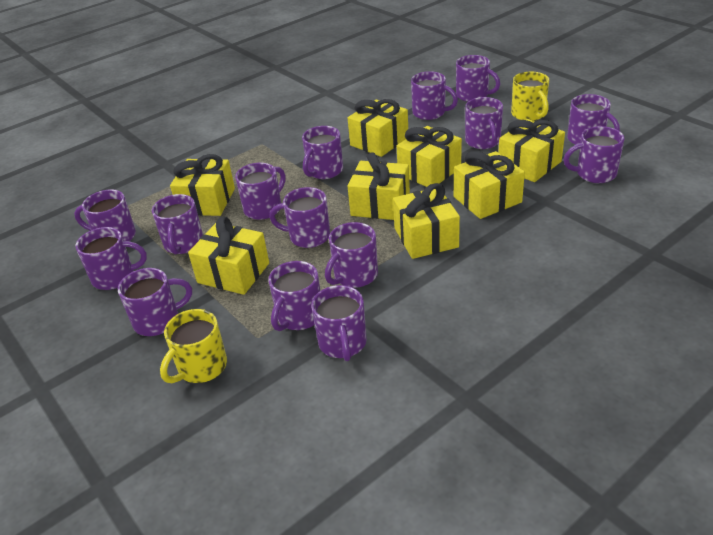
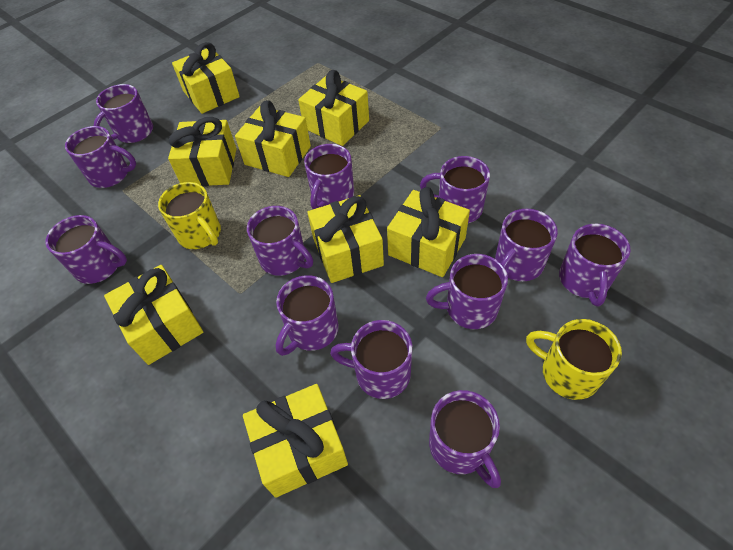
purple mug: 15 -> 12

